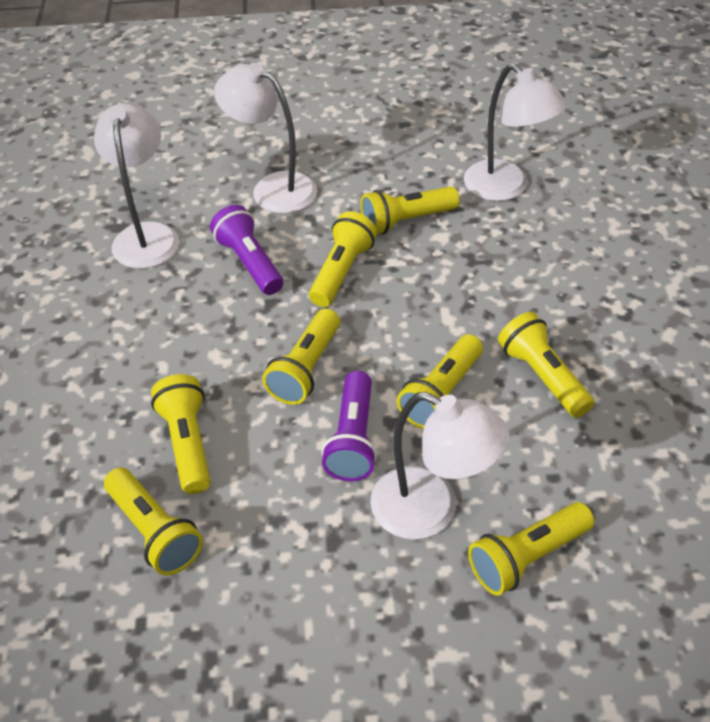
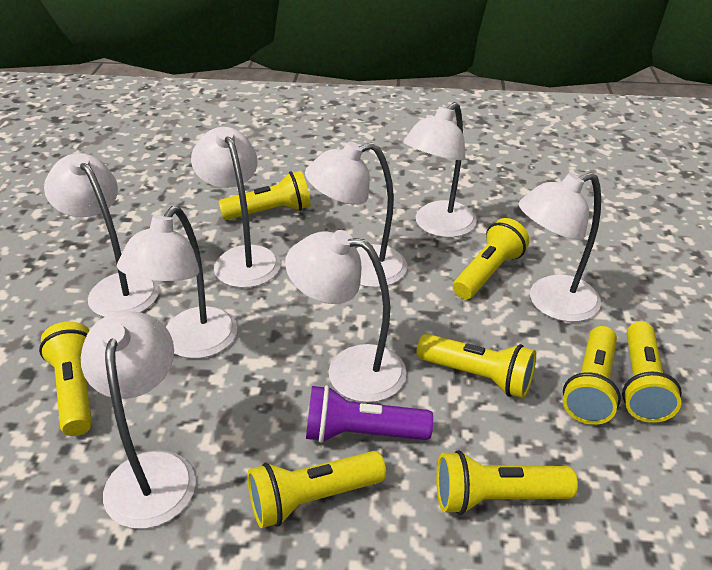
purple flashlight: 2 -> 1
white lamp: 4 -> 8

